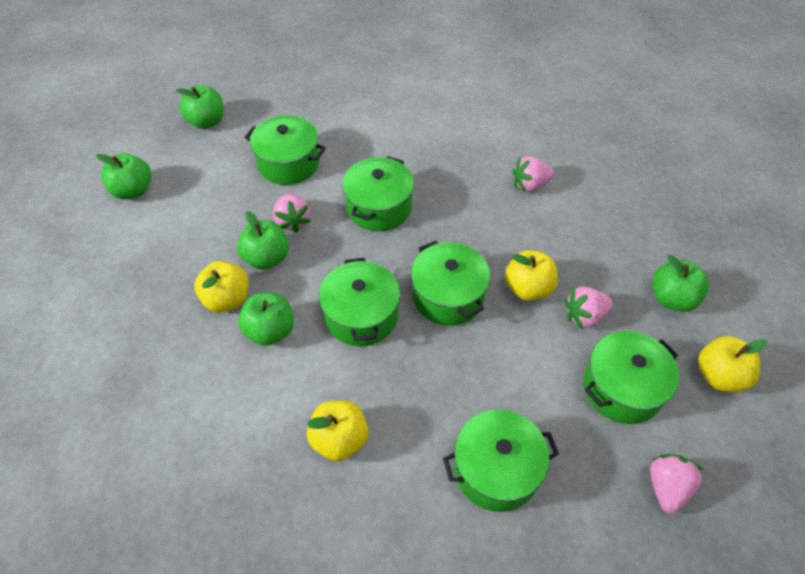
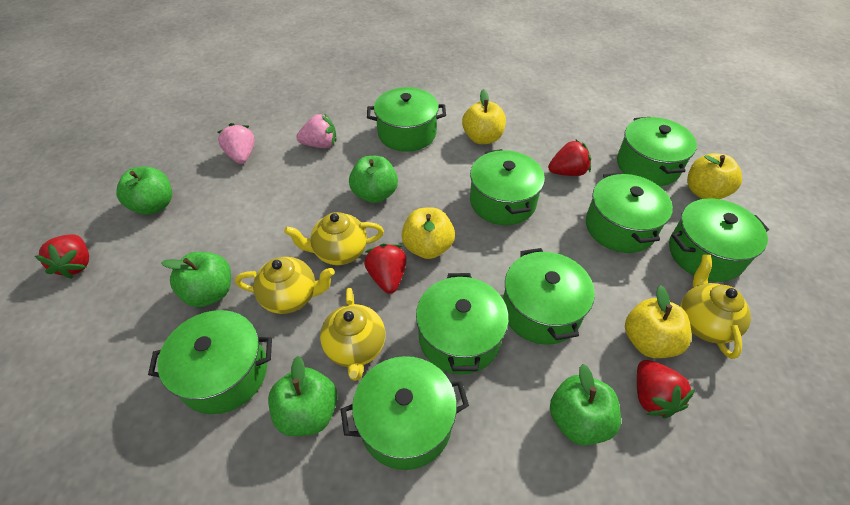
green pot: 6 -> 9
pink strawberry: 4 -> 2
red strawberry: 0 -> 4
yellow teapot: 0 -> 4

